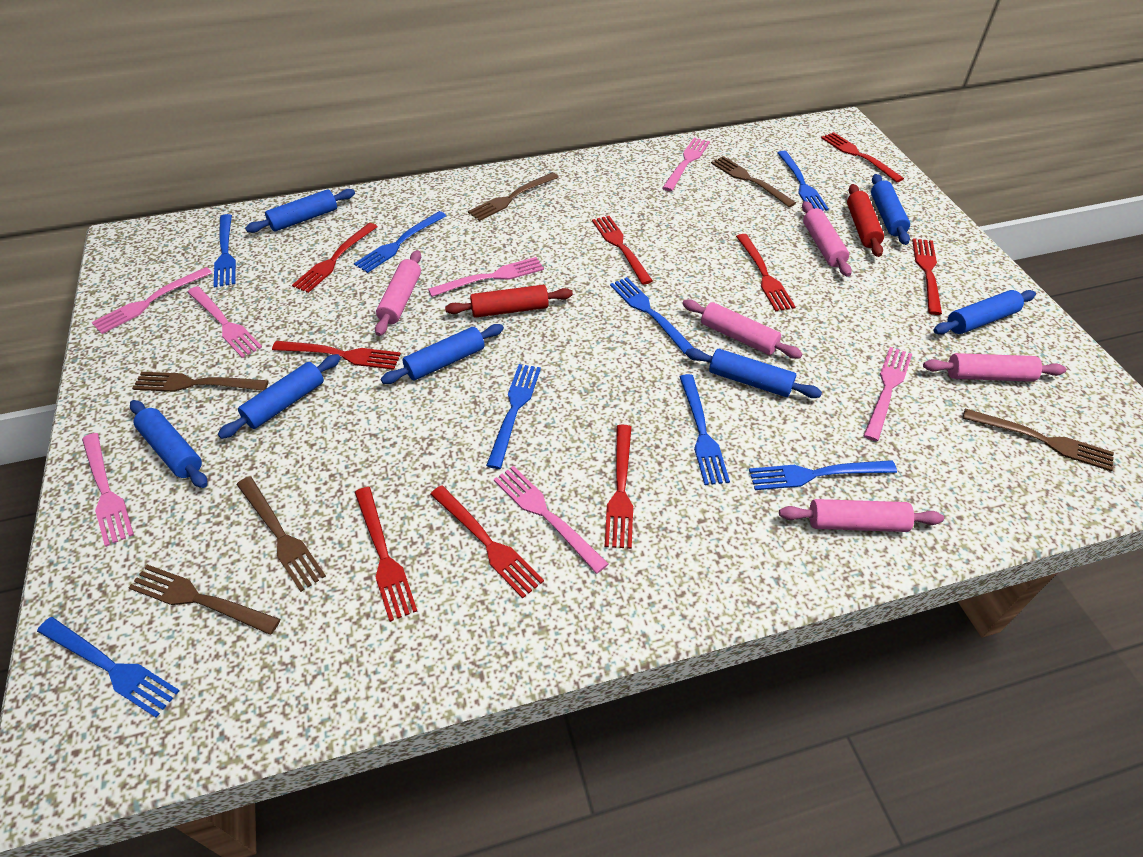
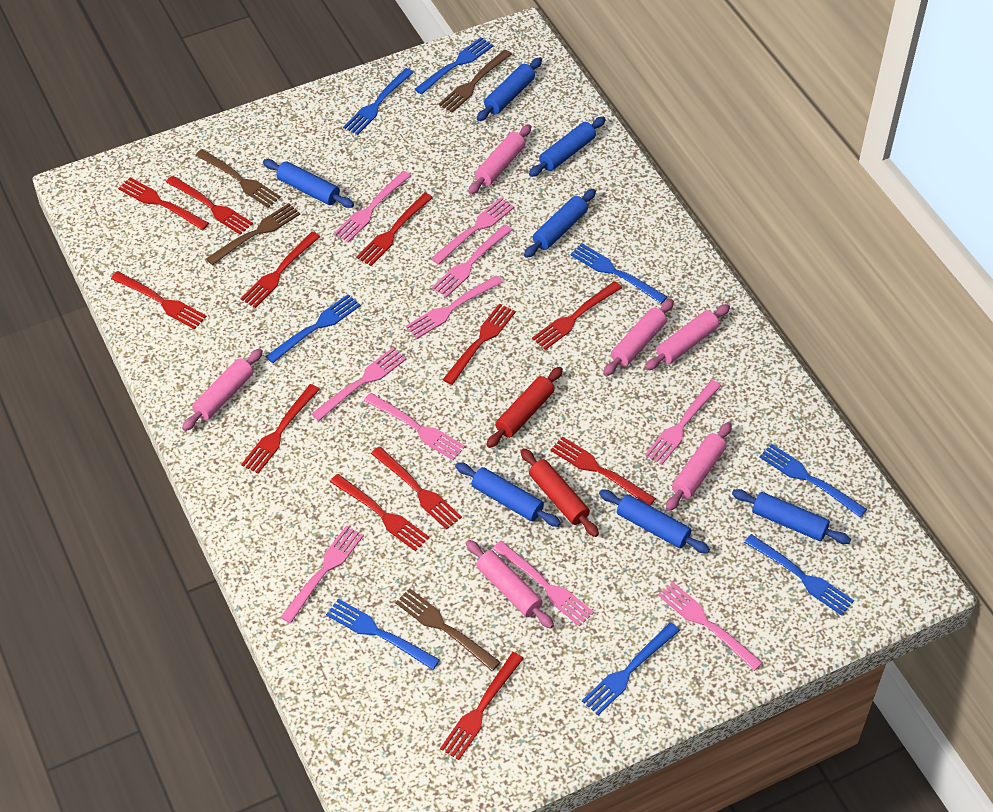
brown fork: 6 -> 4
pink fork: 7 -> 10
pink rolling pin: 5 -> 6
red fork: 9 -> 12

